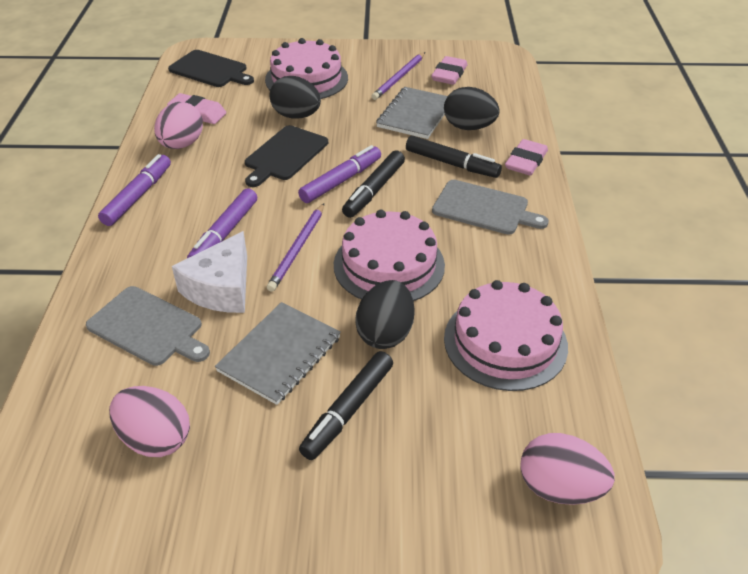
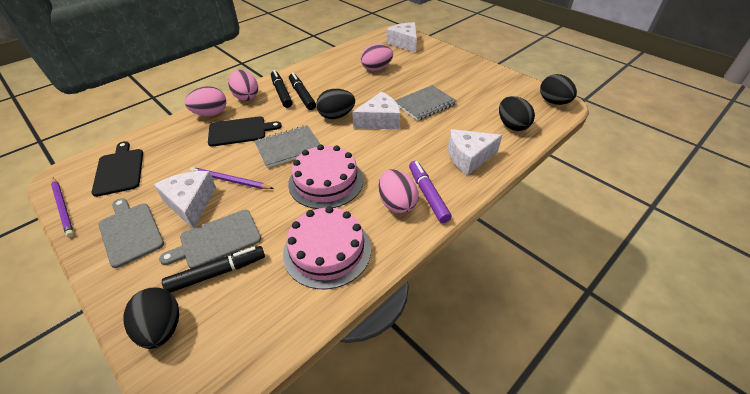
black egg: 3 -> 4
pink cake: 3 -> 2
pink egg: 3 -> 4
pink eraser: 3 -> 0
purple marker: 3 -> 1
white cheese: 1 -> 4

